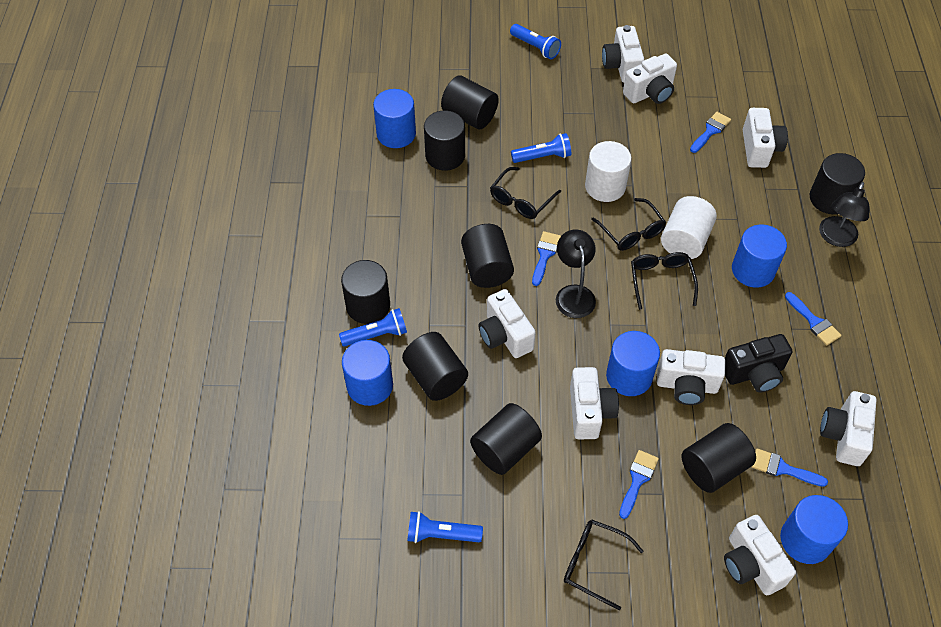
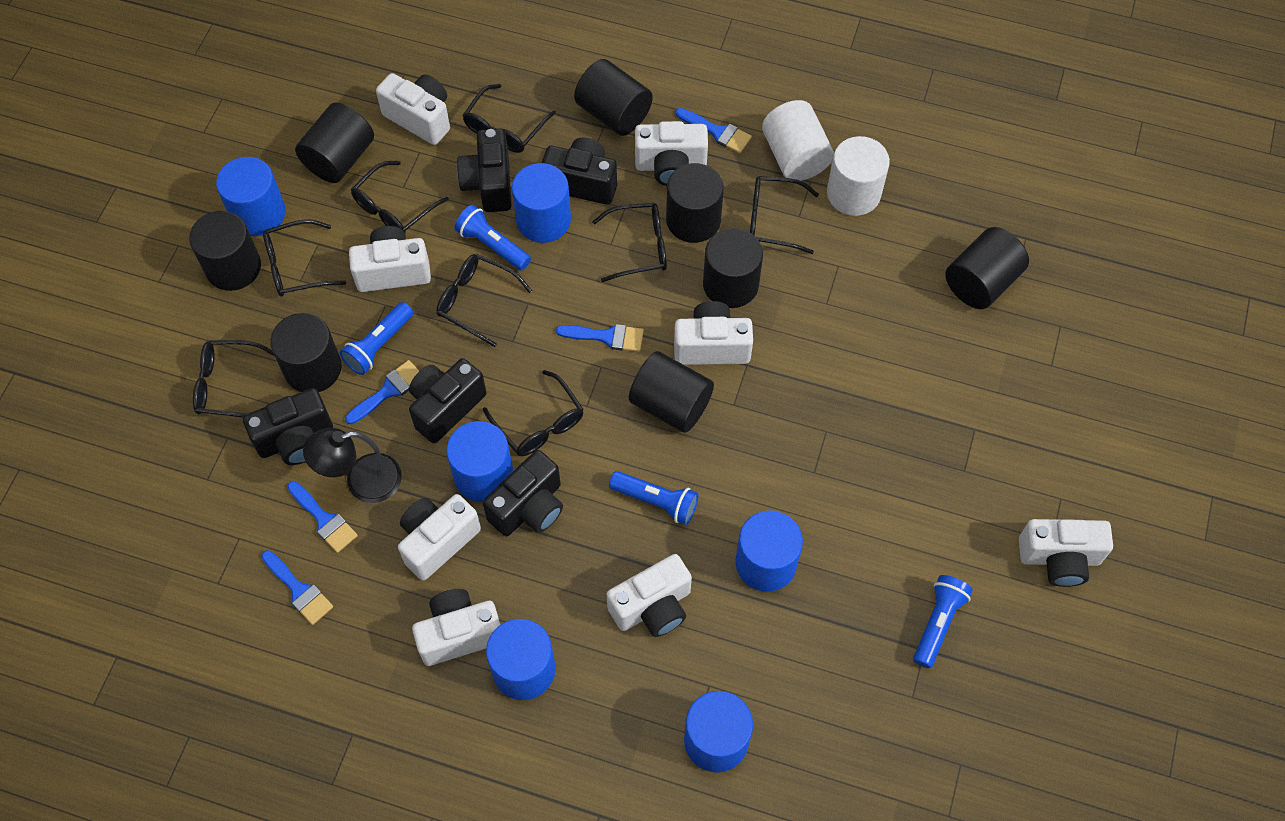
black camera: 1 -> 5
black glasses: 4 -> 8
black lamp: 2 -> 1
blue cylinder: 5 -> 6

